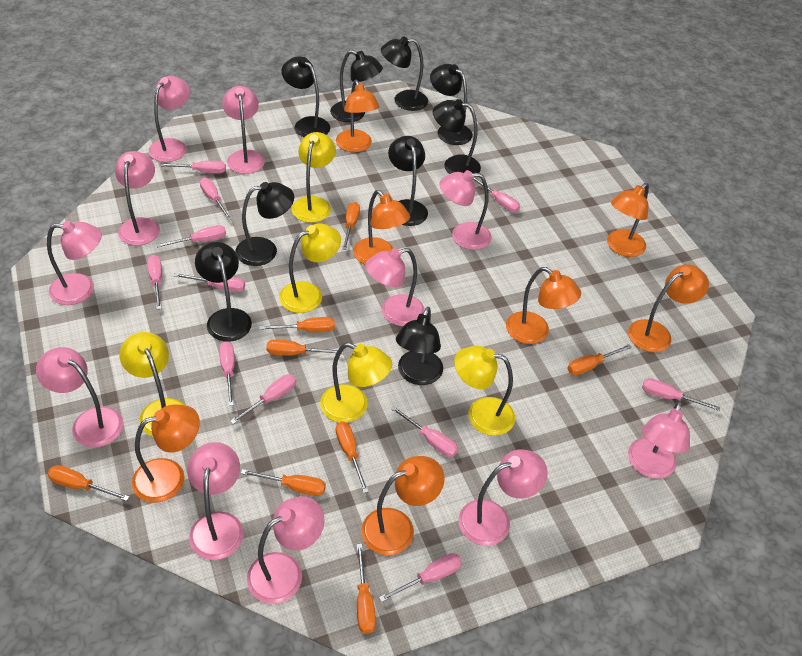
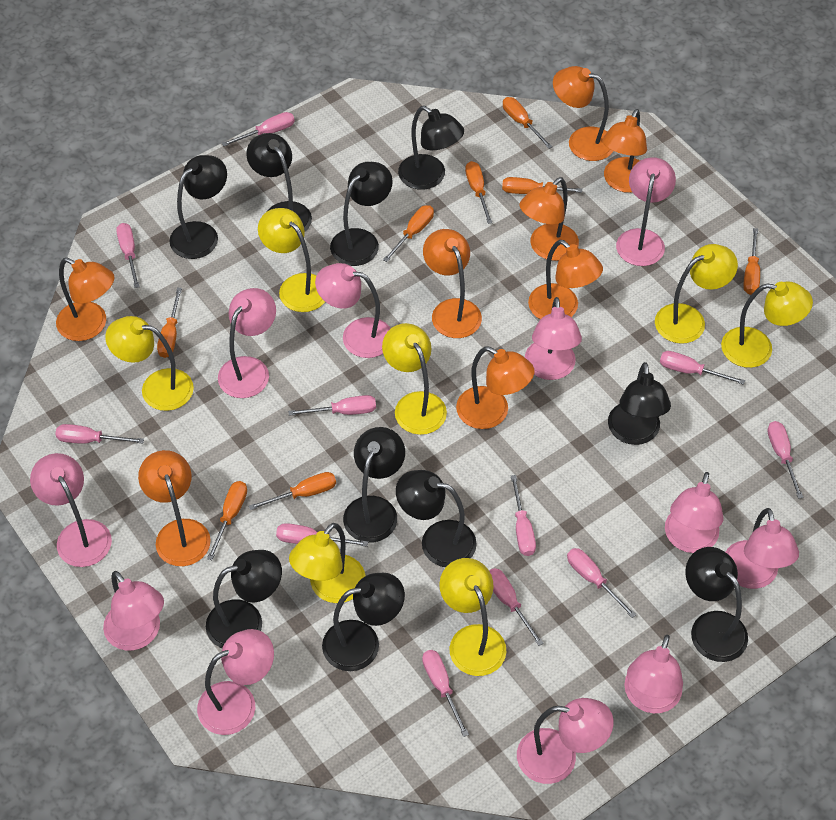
black lamp: 9 -> 10
orange lamp: 7 -> 8
yellow lamp: 5 -> 7

